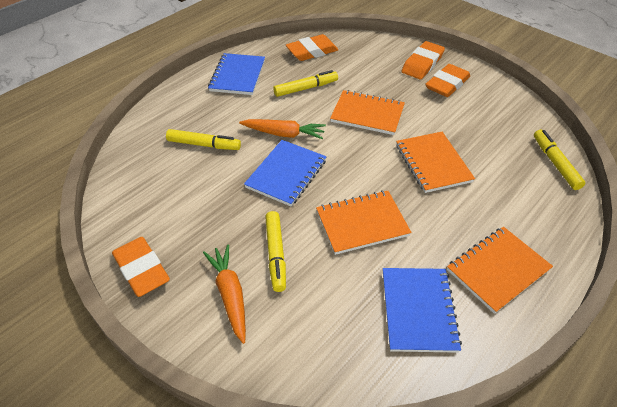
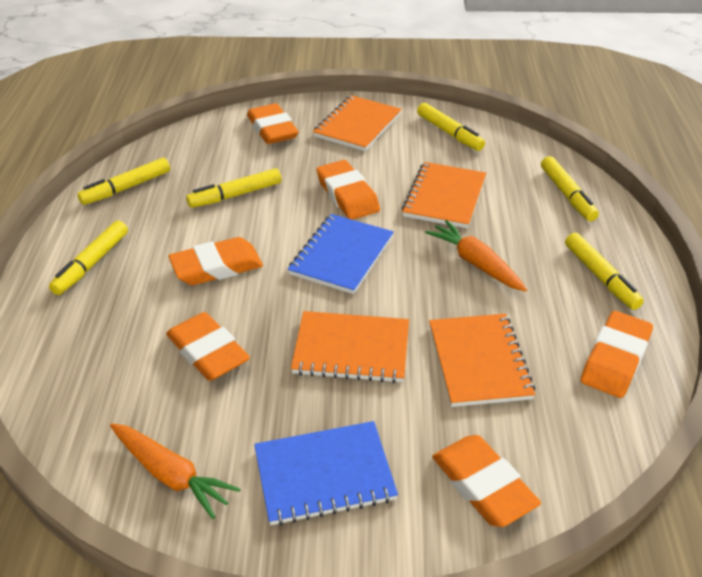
blue notebook: 3 -> 2
orange eraser: 4 -> 6
yellow marker: 4 -> 6

